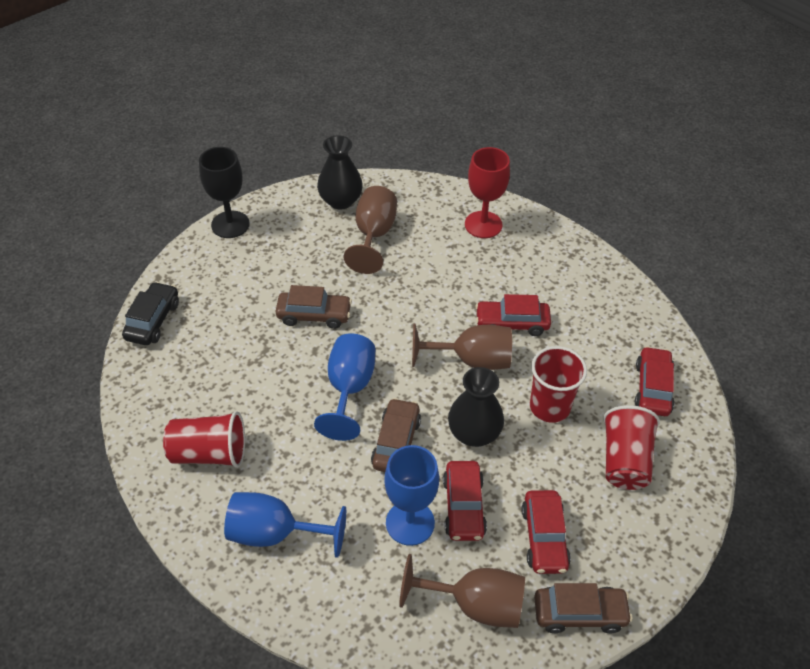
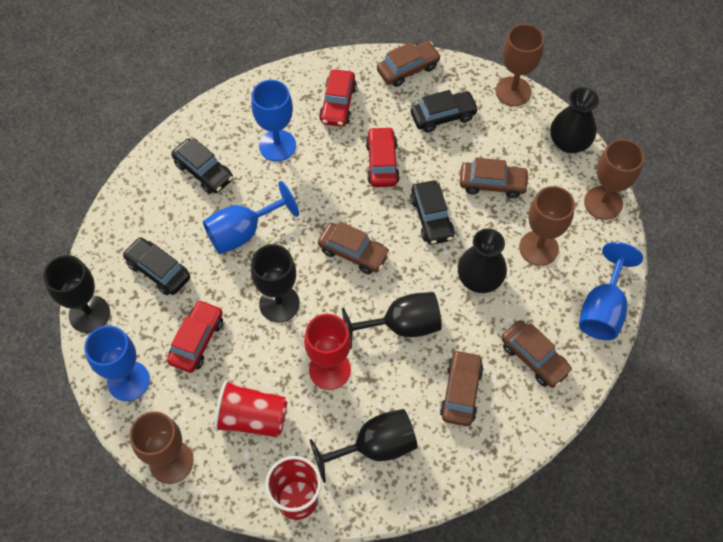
black car: 1 -> 4
black goblet: 1 -> 4
blue goblet: 3 -> 4
brown car: 3 -> 5
brown goblet: 3 -> 4
red car: 4 -> 3
red cup: 3 -> 2

